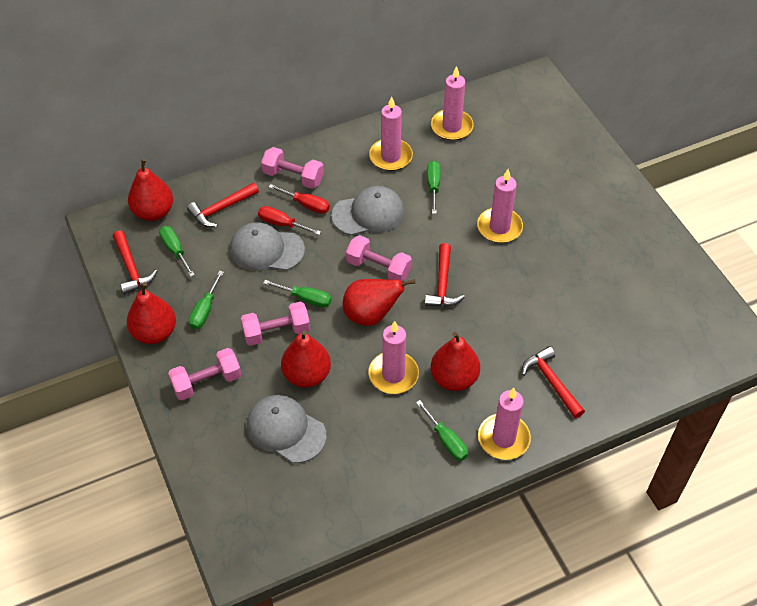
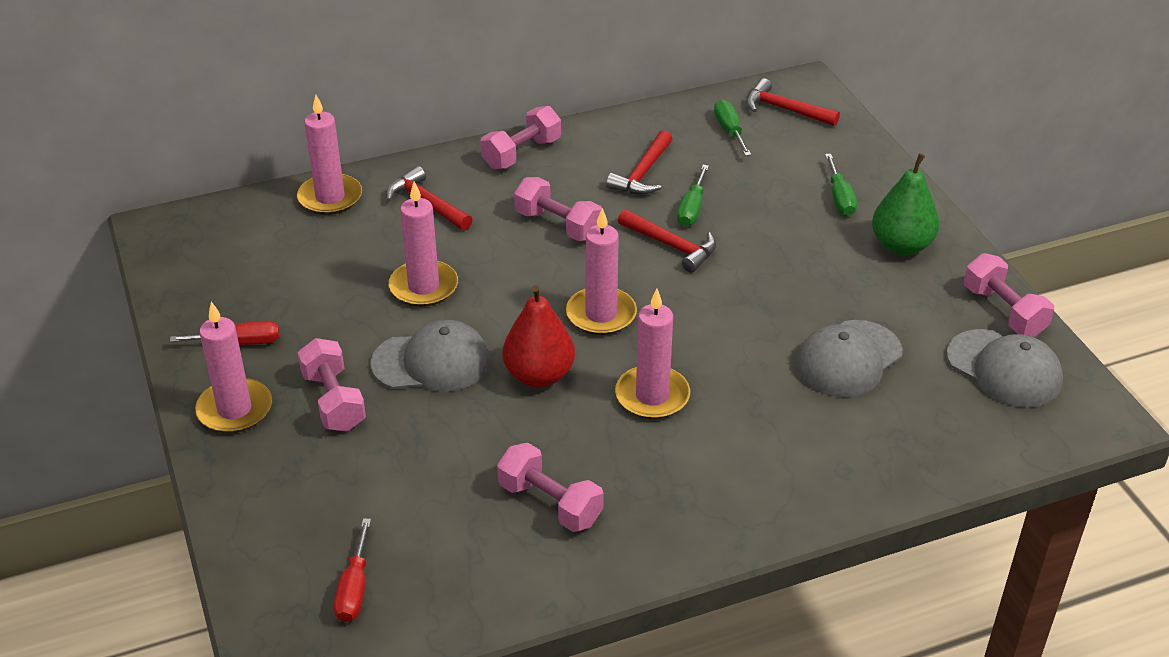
green pear: 0 -> 1
green screwdriver: 5 -> 3
pink dumbbell: 4 -> 5
red pear: 5 -> 1

